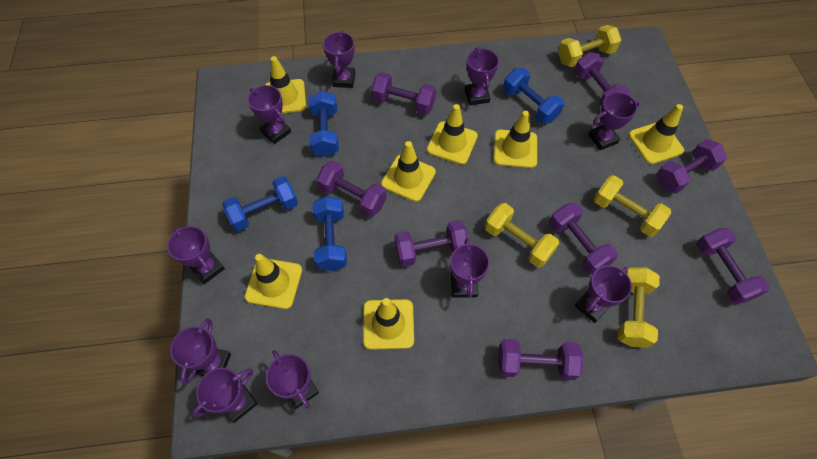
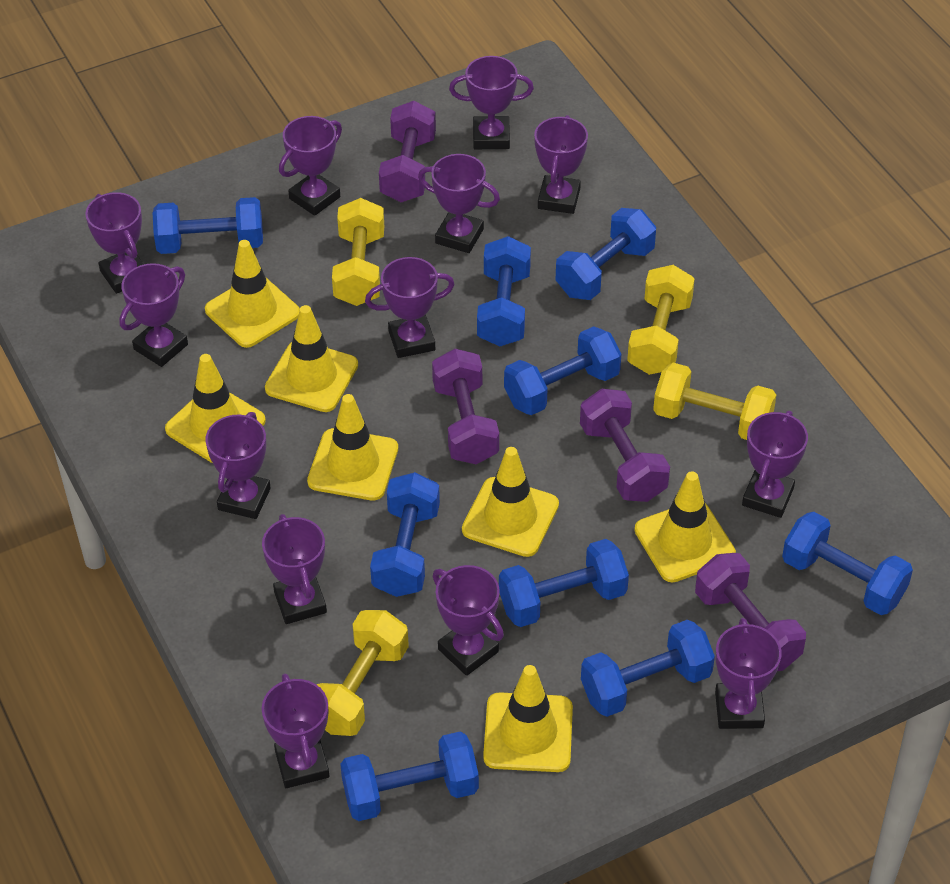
blue dumbbell: 4 -> 9
purple dumbbell: 8 -> 4
purple trophy: 10 -> 13

